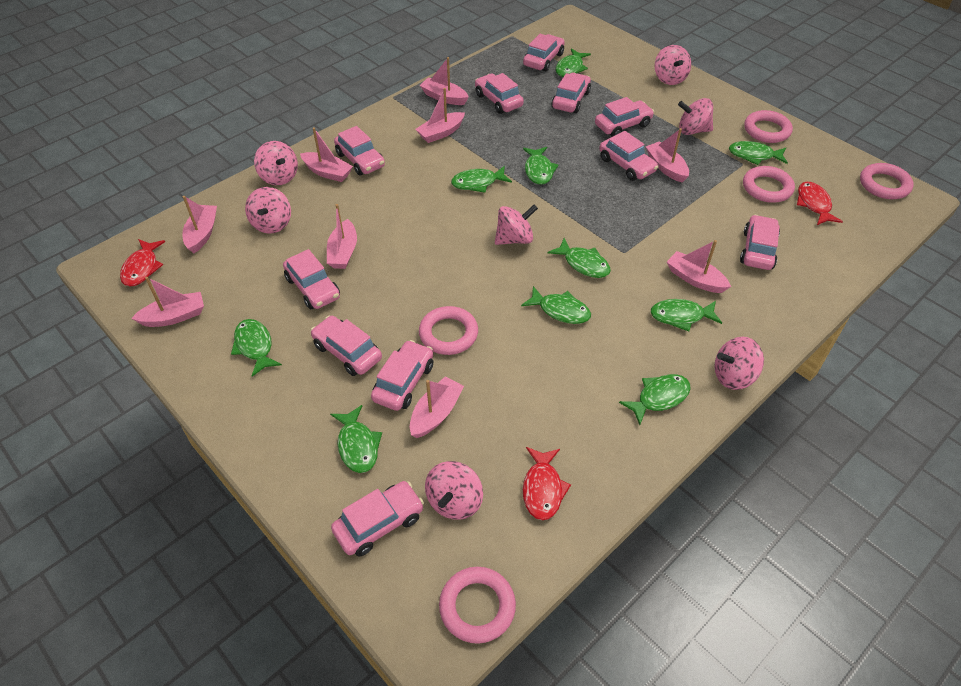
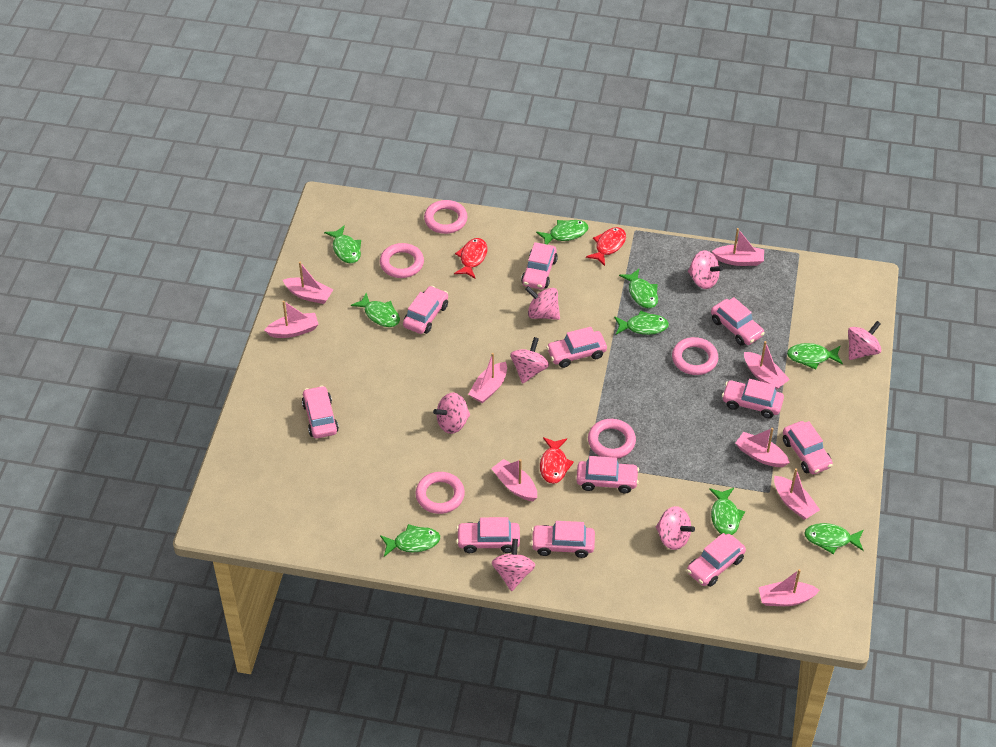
green fish: 10 -> 9

